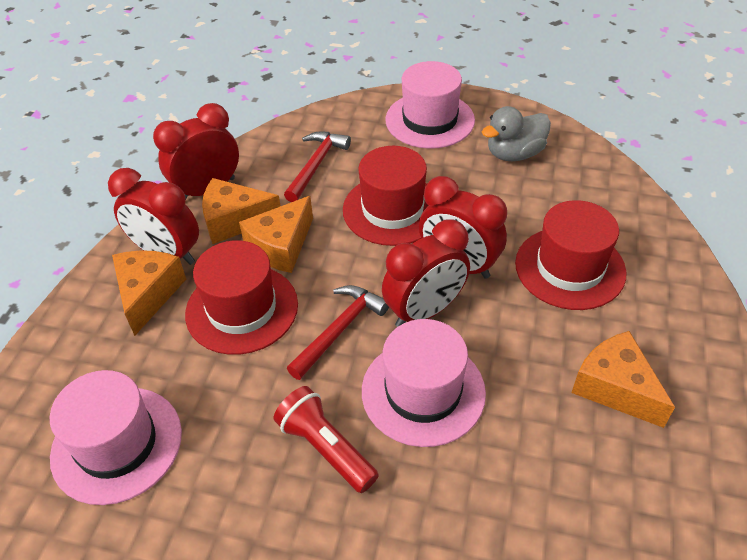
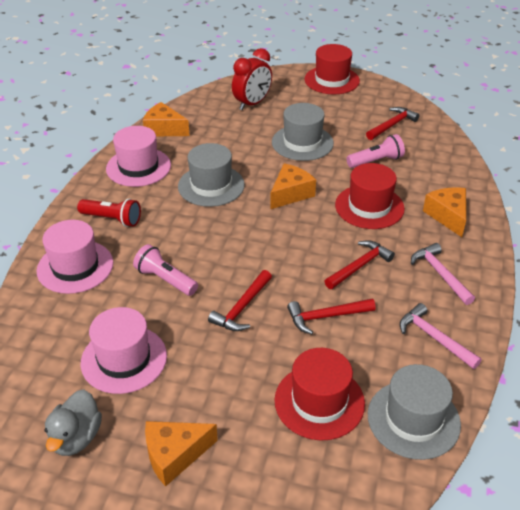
grey hat: 0 -> 3
pink flashlight: 0 -> 2
pink hammer: 0 -> 2
red clock: 4 -> 1
red hammer: 2 -> 4

